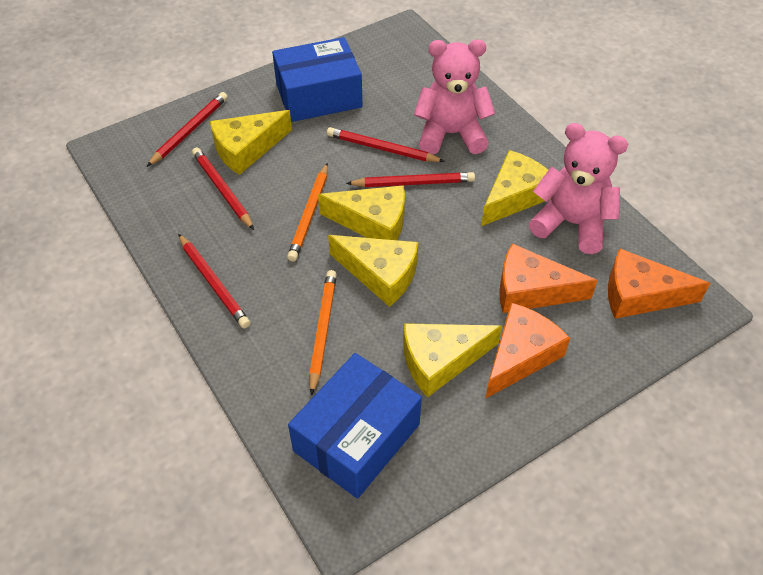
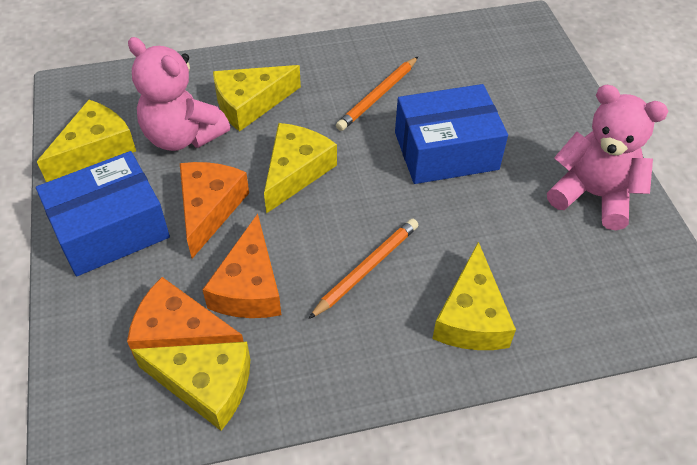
red pencil: 5 -> 0

